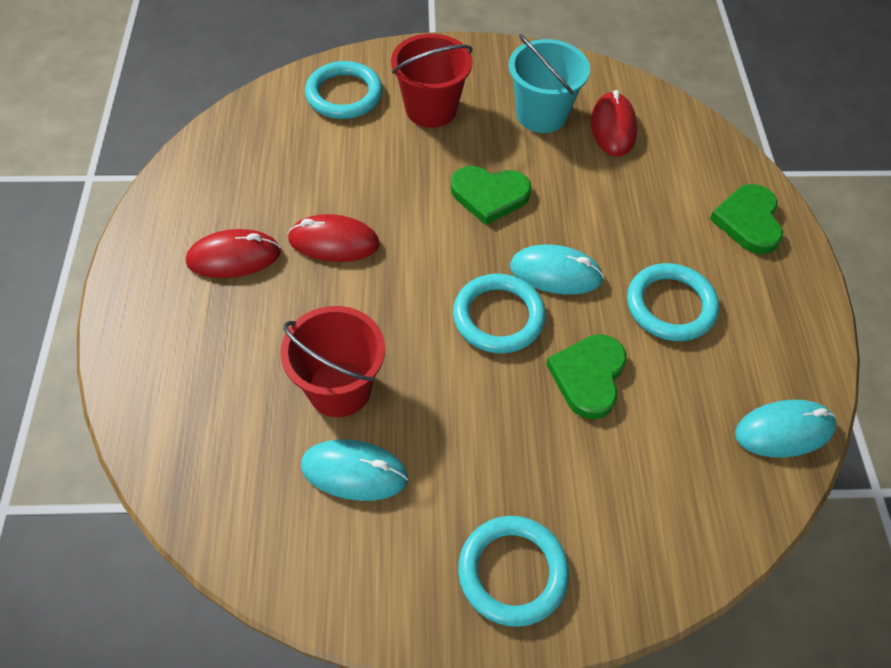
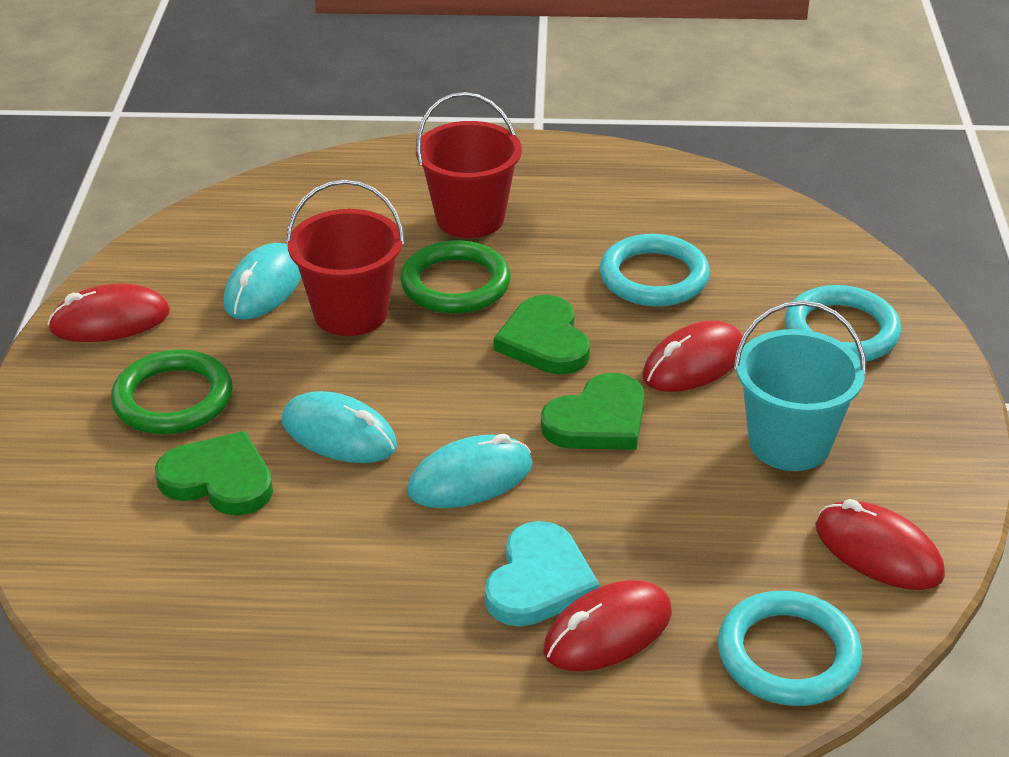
green ring: 0 -> 2
red mouse: 3 -> 4
turquoise heart: 0 -> 1
turquoise ring: 4 -> 3

